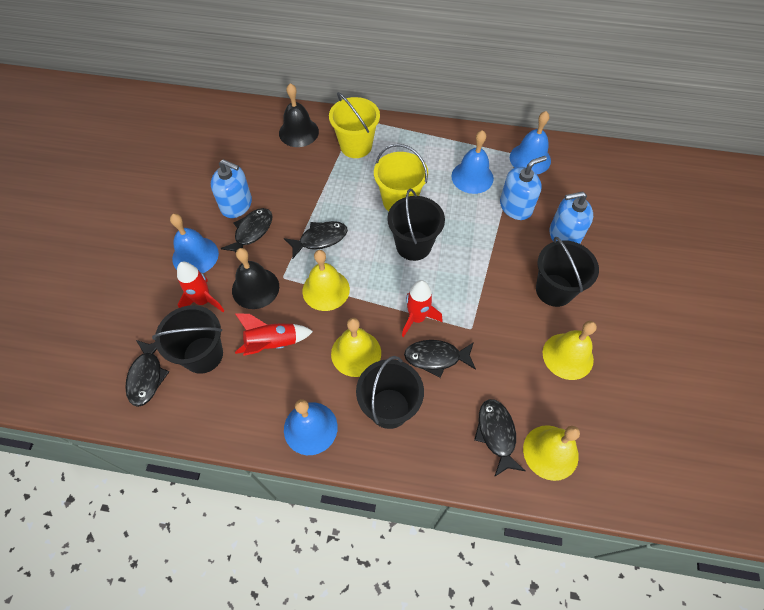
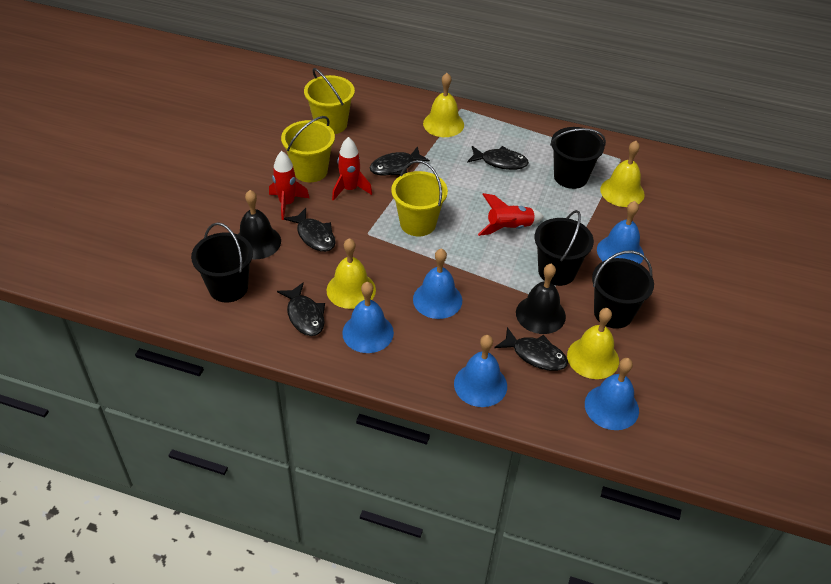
blue bell: 4 -> 5
blue soap dispenser: 3 -> 0
yellow bucket: 2 -> 3

